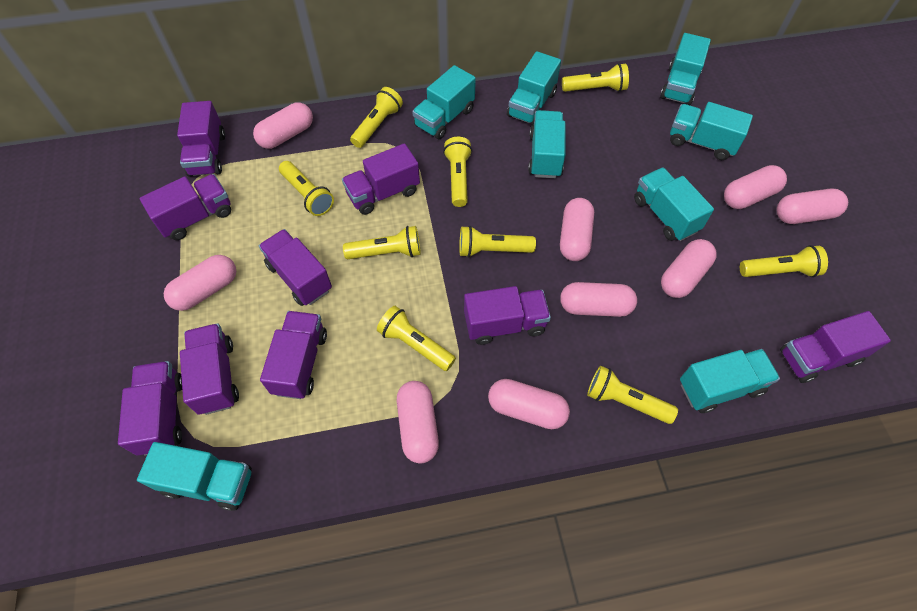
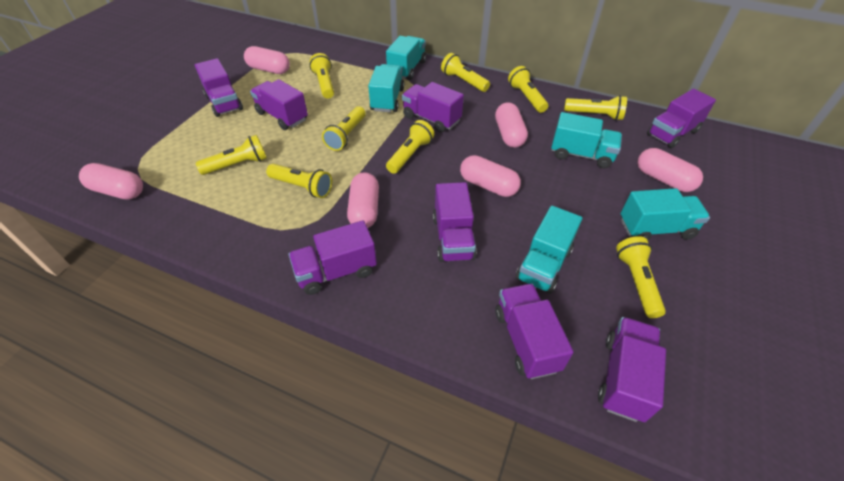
pink capsule: 9 -> 6
purple truck: 9 -> 8
turquoise truck: 8 -> 5

